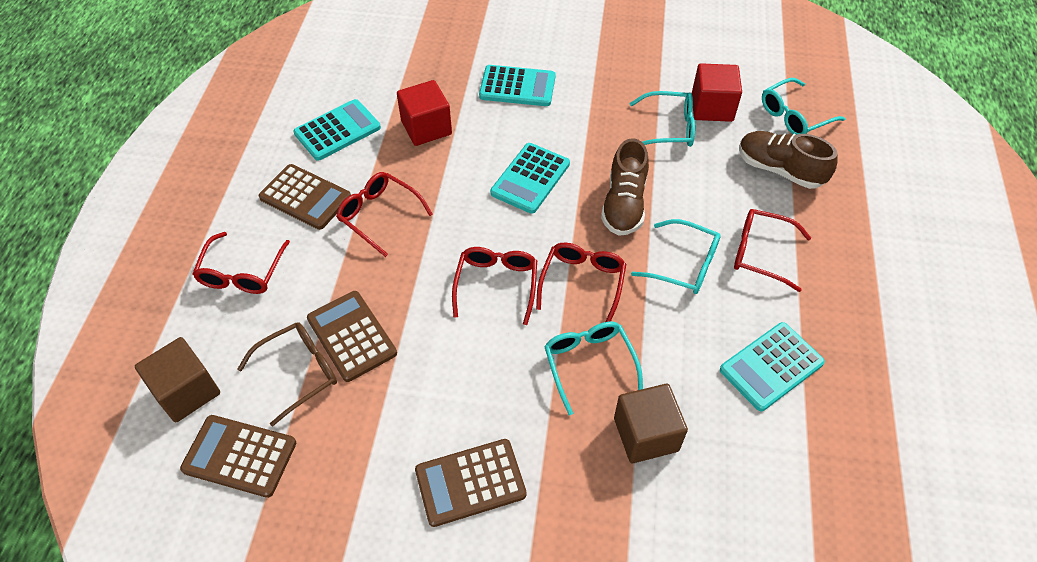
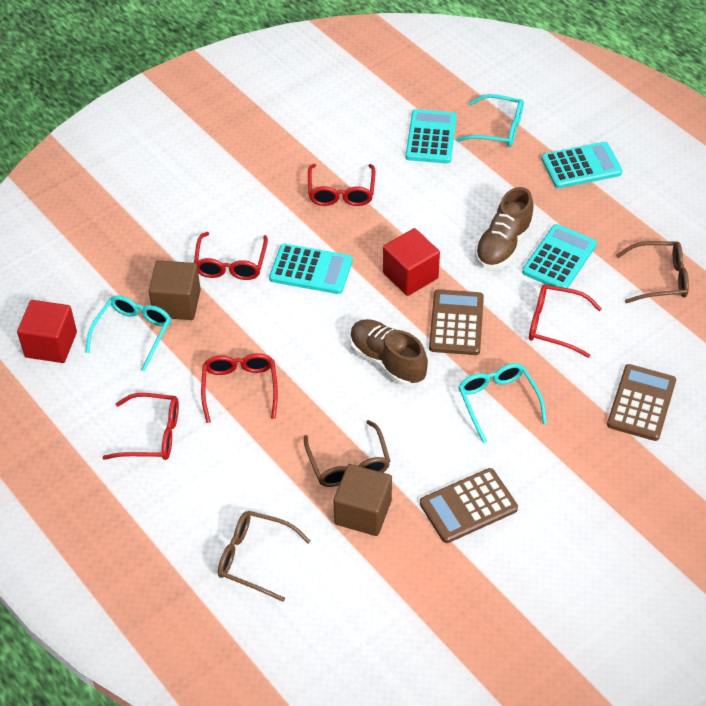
brown calculator: 4 -> 3
brown glasses: 1 -> 3
turquoise glasses: 4 -> 3

